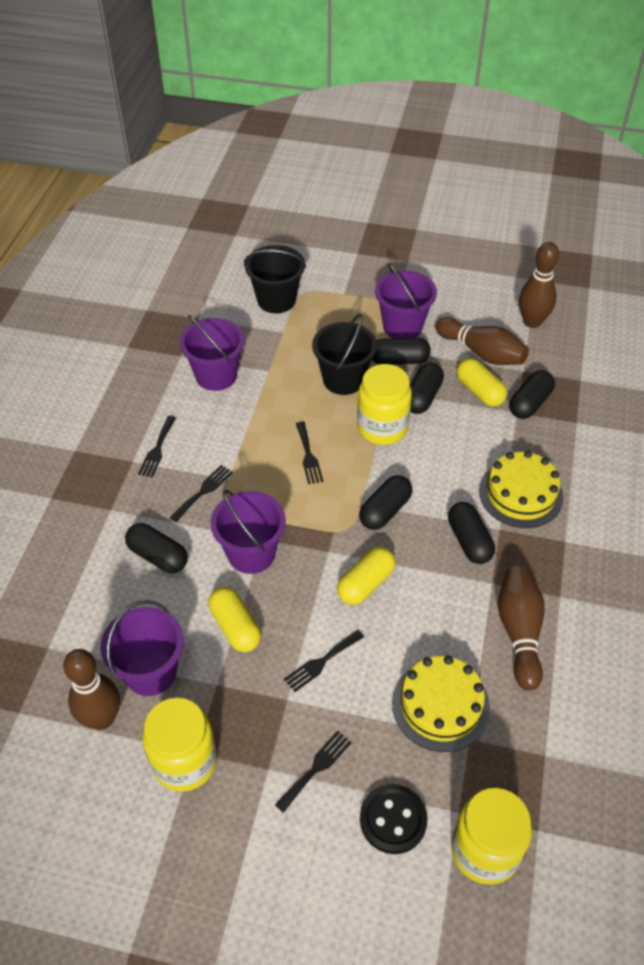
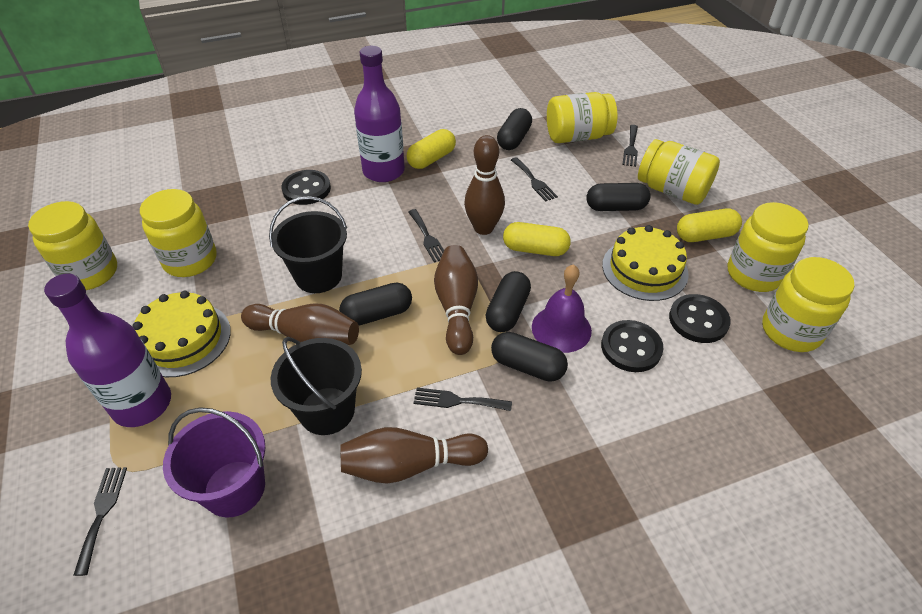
black button: 1 -> 3
black capsule: 6 -> 5
purple bell: 0 -> 1
purple bottle: 0 -> 2
purple bucket: 4 -> 1
yellow jar: 3 -> 6

